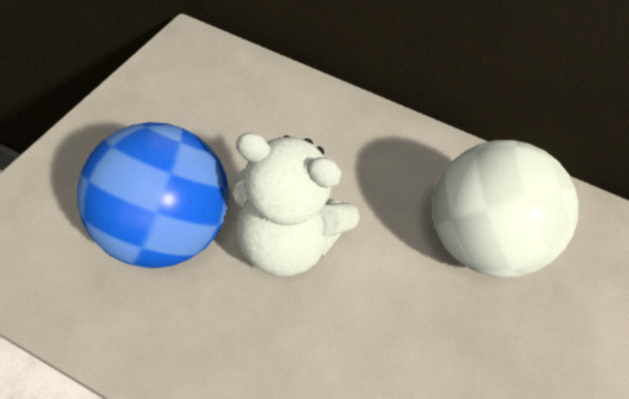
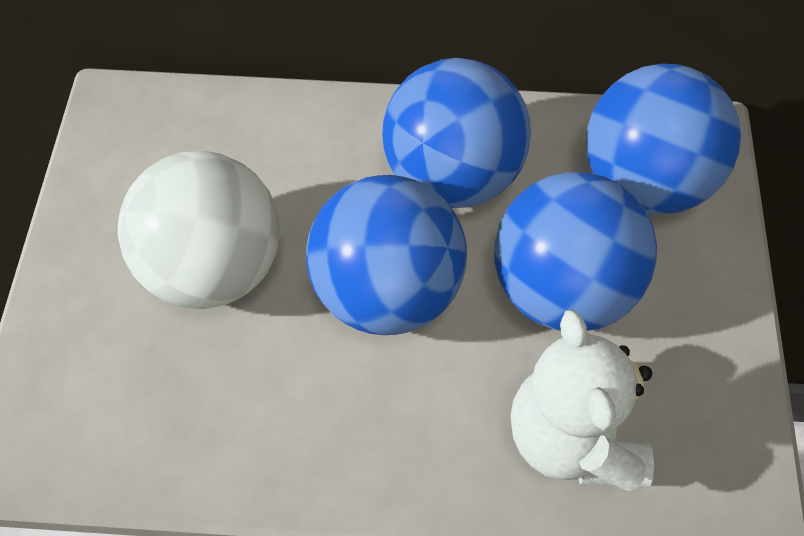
blue ball: 1 -> 4

